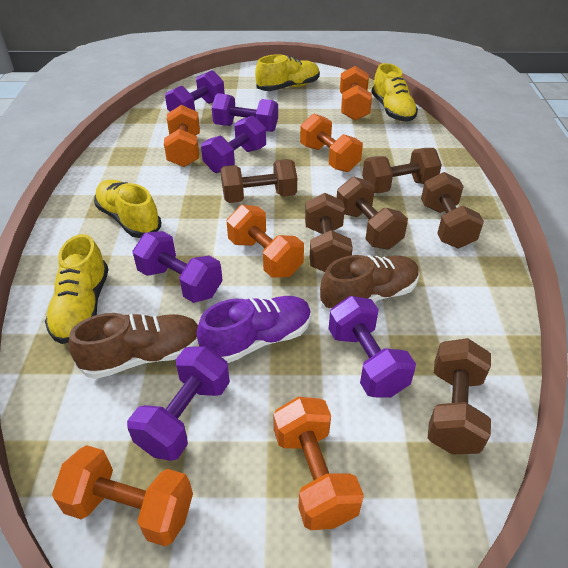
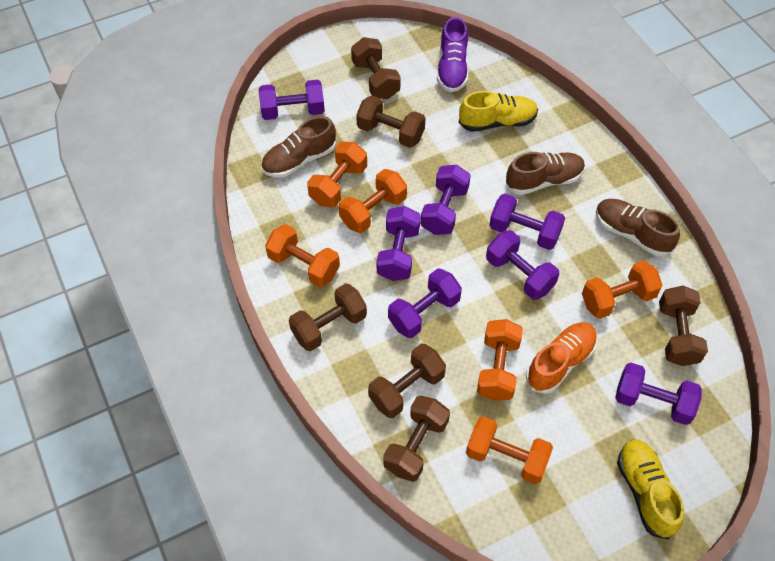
brown shoe: 2 -> 3
orange shoe: 0 -> 1
purple dumbbell: 6 -> 7
yellow shoe: 4 -> 2

